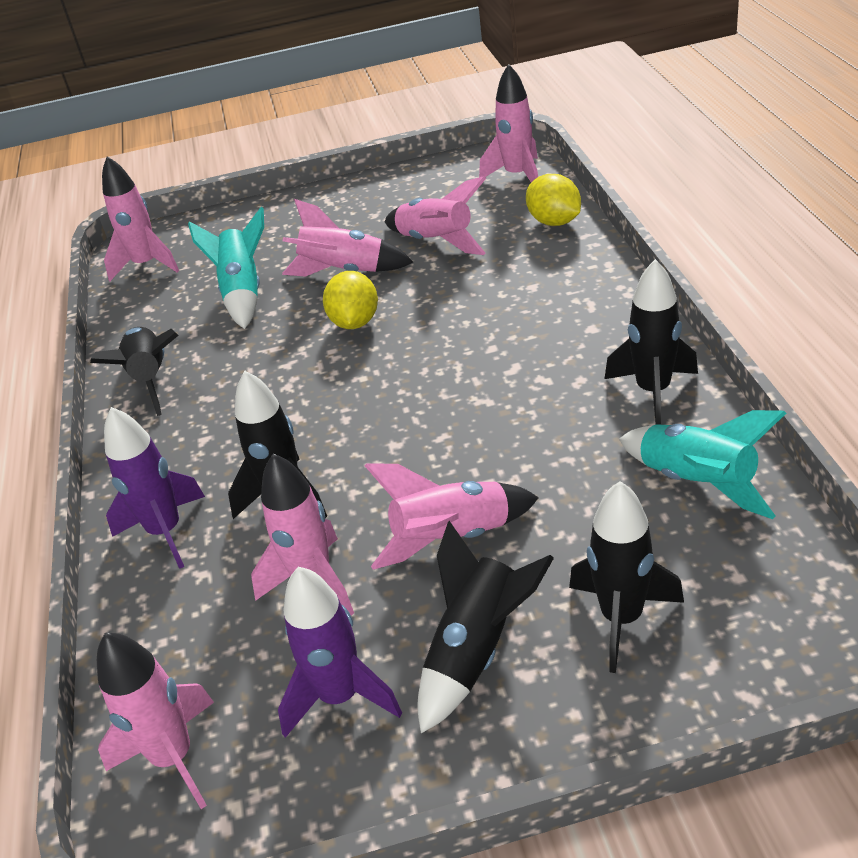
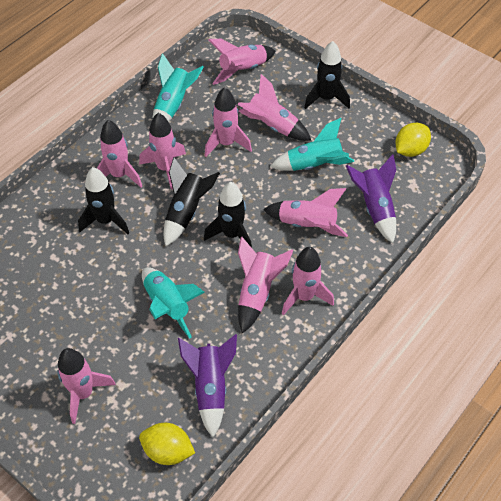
black rocket: 5 -> 4
pink rocket: 7 -> 9
turquoise rocket: 2 -> 3

